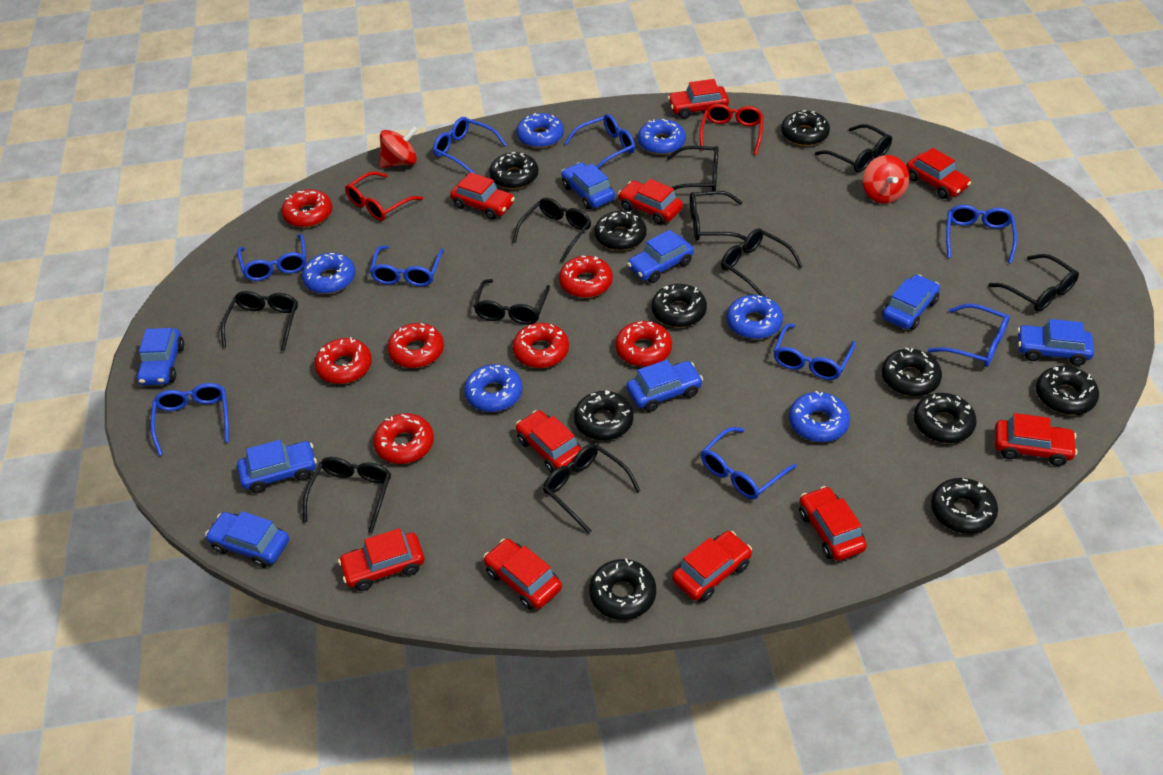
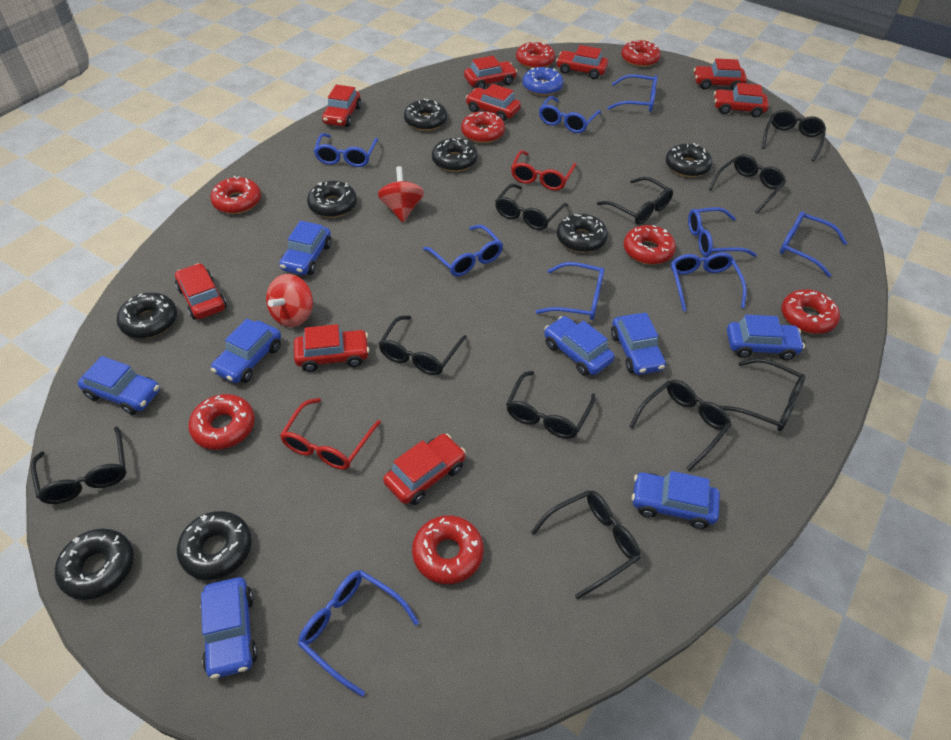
black donut: 10 -> 8
blue donut: 6 -> 1
red car: 10 -> 9
red donut: 7 -> 8

